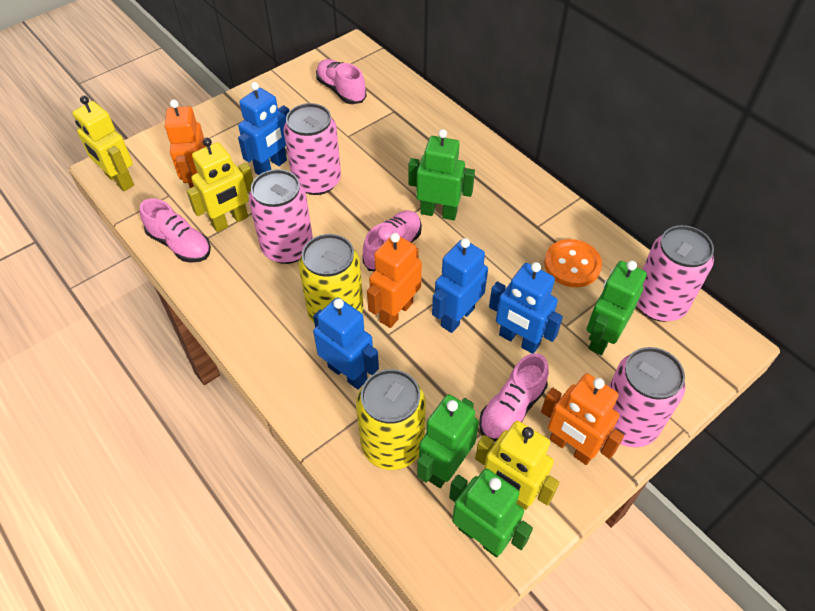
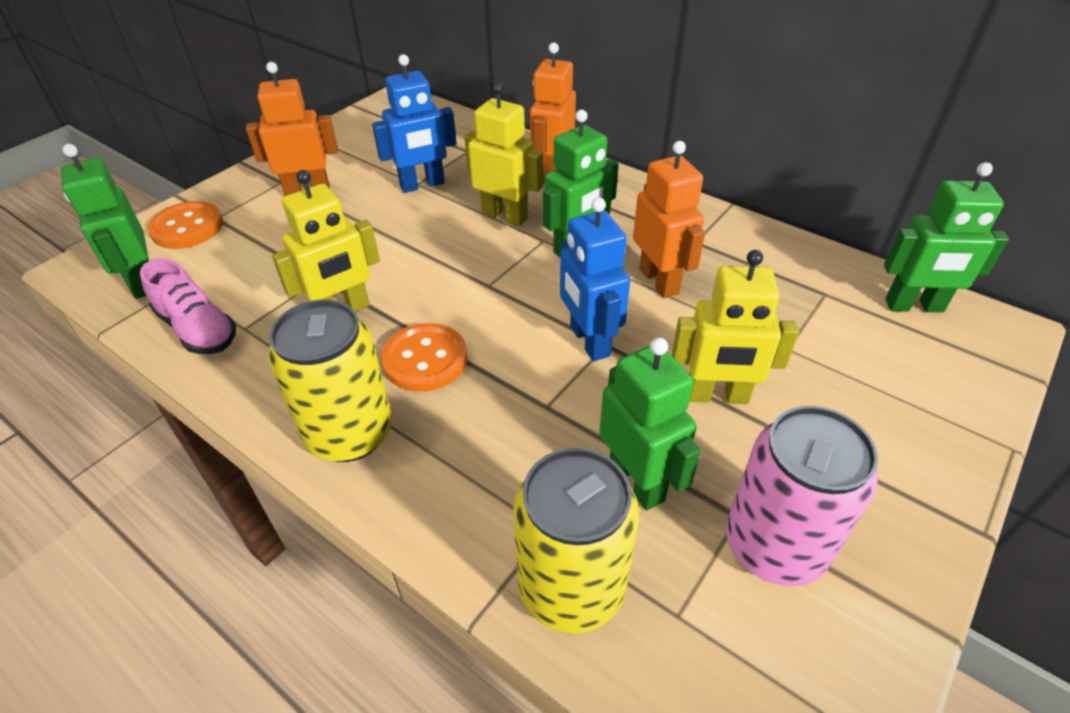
blue robot: 4 -> 2
orange button: 1 -> 2
pink can: 4 -> 1
pink shoe: 4 -> 1

